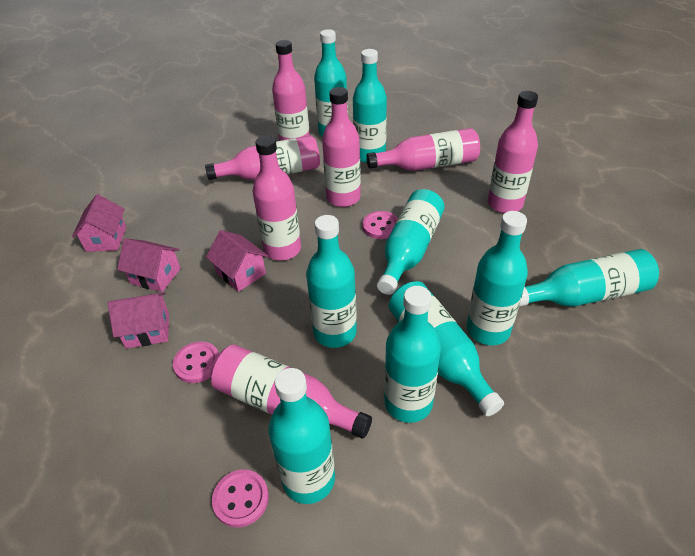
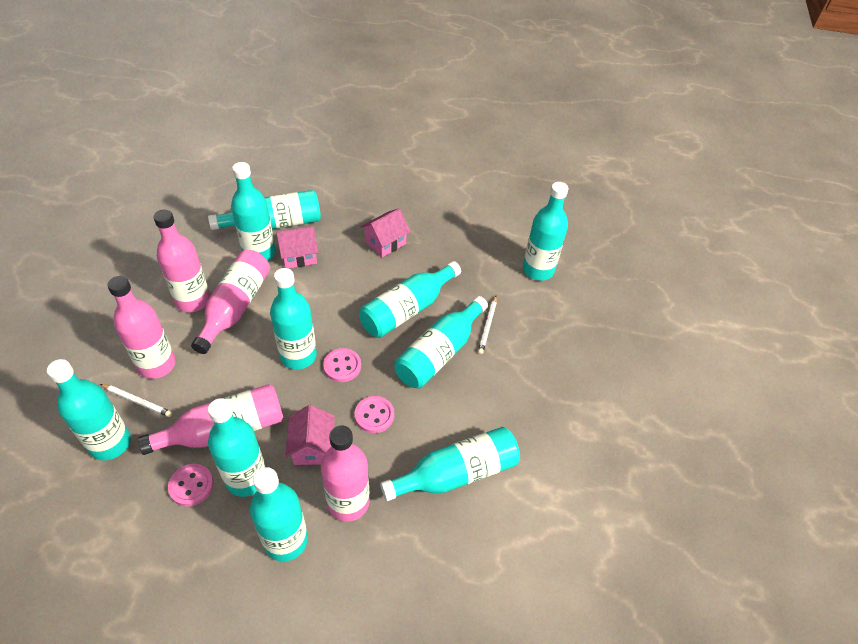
pink bottle: 7 -> 5
pink house: 4 -> 3
turquoise bottle: 9 -> 10
white pencil: 0 -> 2

